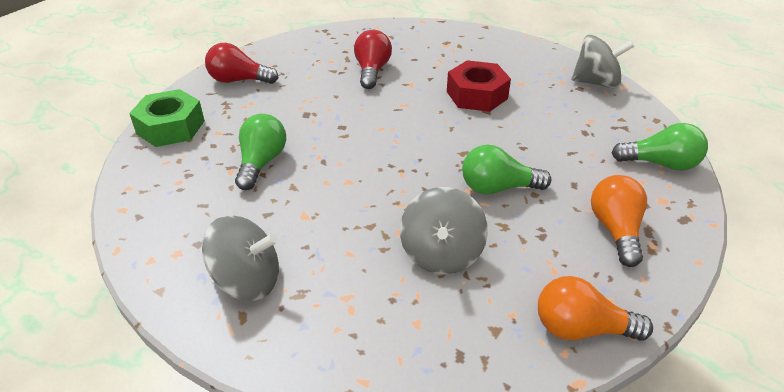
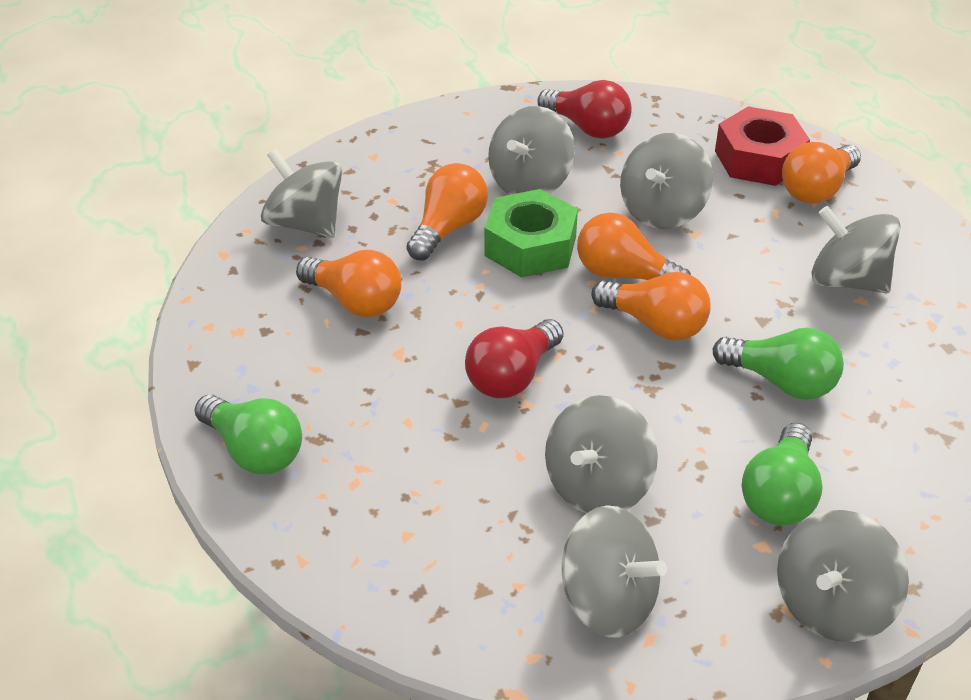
grey spinning top: 3 -> 7
orange light bulb: 2 -> 5

